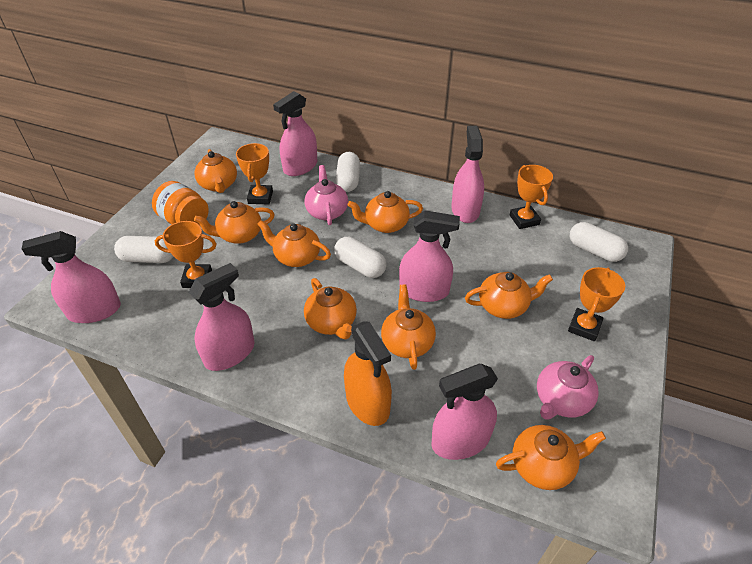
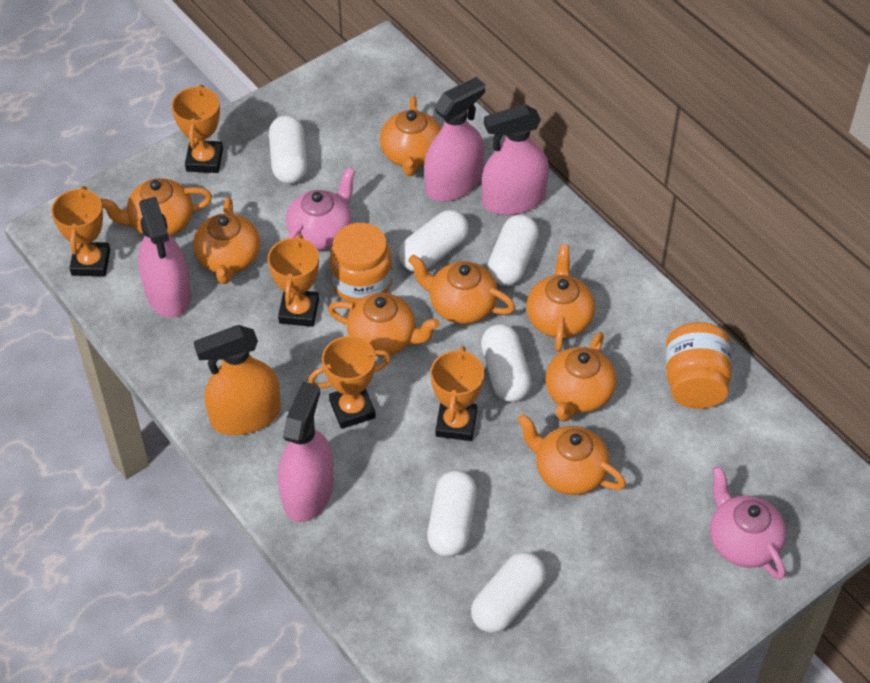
orange jar: 1 -> 2
orange trophy: 4 -> 5
pink spray bottle: 6 -> 4
white capsule: 4 -> 6

